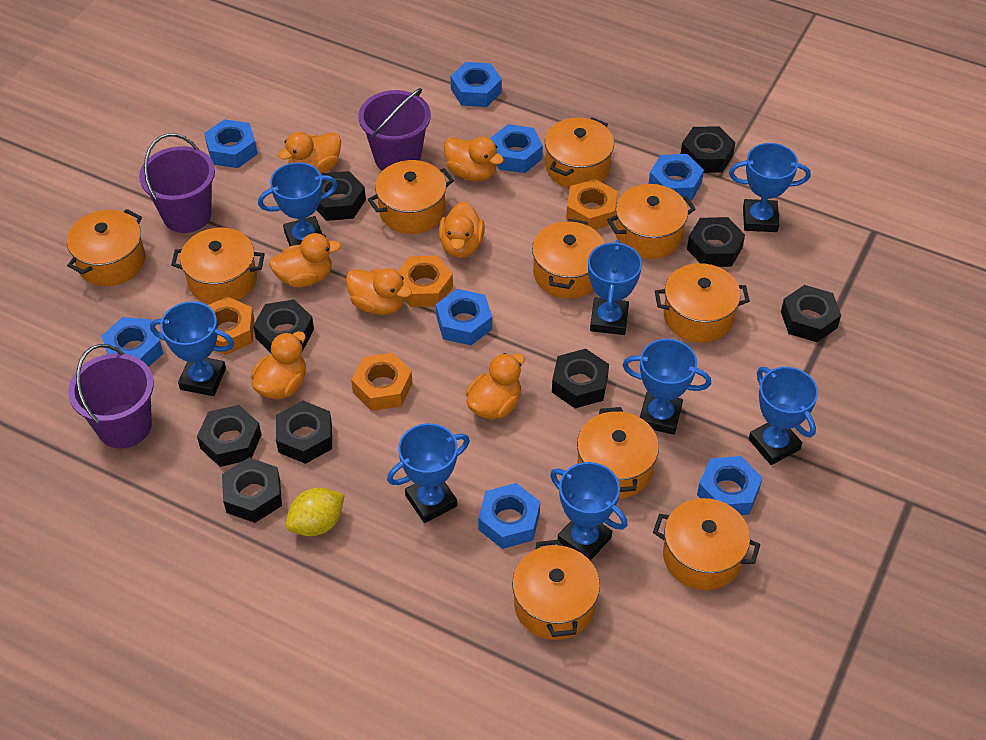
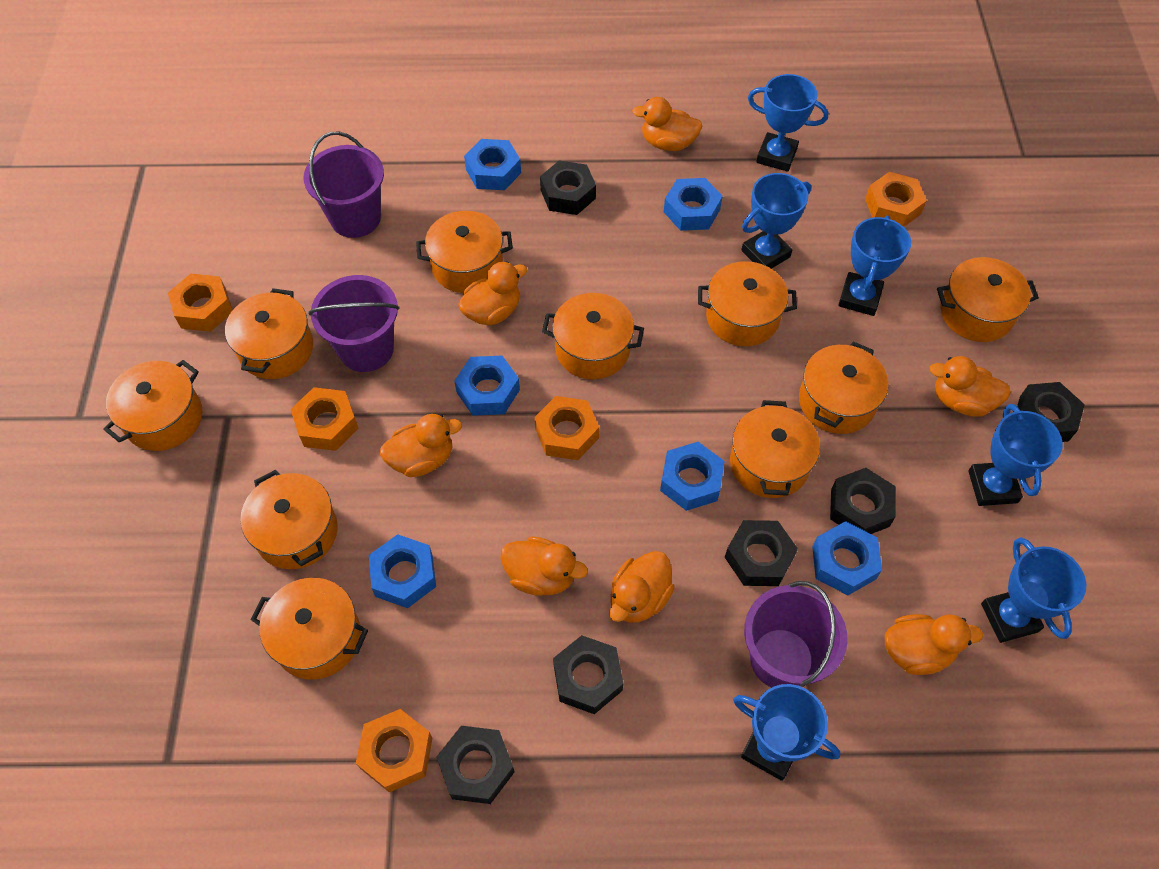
black nut: 9 -> 6
blue nut: 8 -> 6
blue trophy: 8 -> 6
orange nut: 4 -> 5
yellow lemon: 1 -> 0

